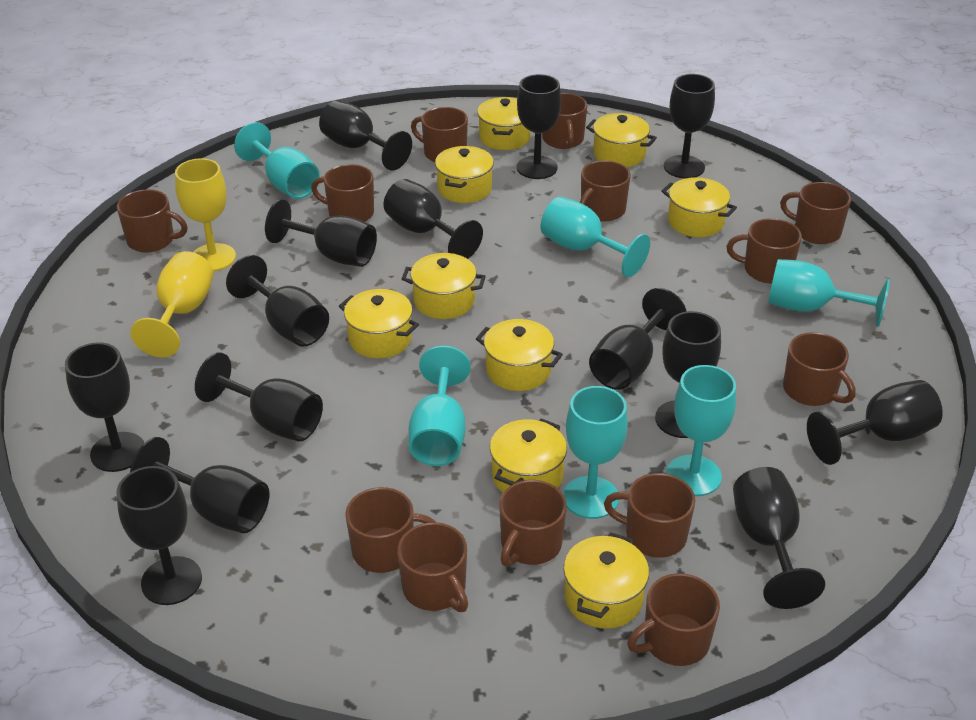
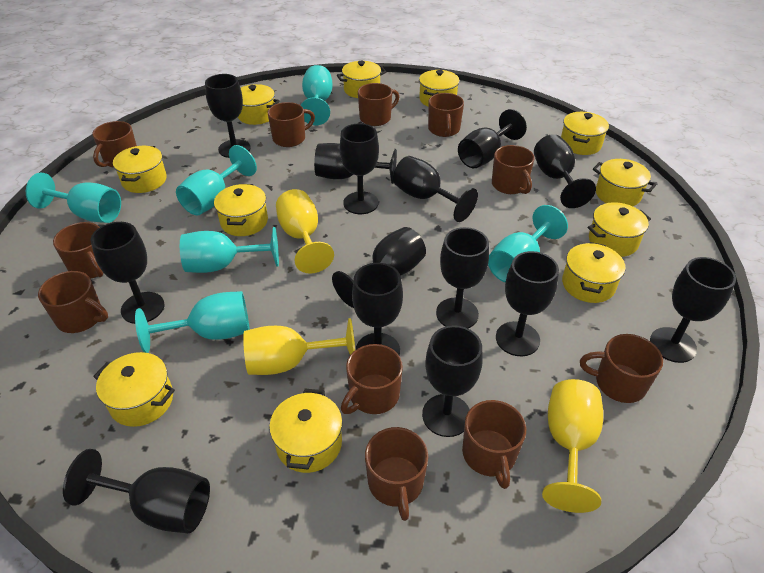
brown mug: 13 -> 11
yellow goblet: 2 -> 3
yellow pot: 9 -> 11

